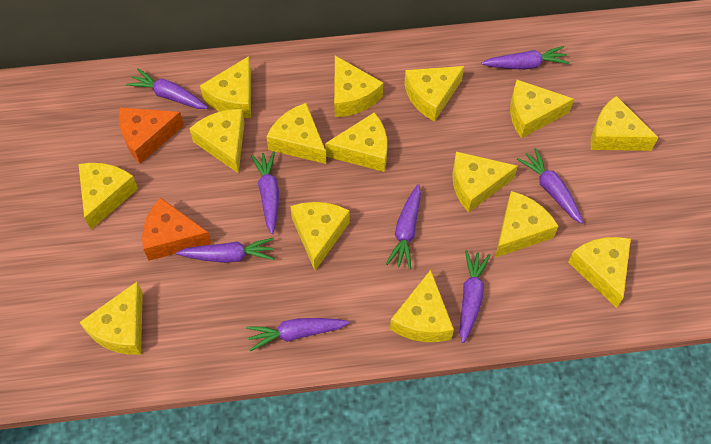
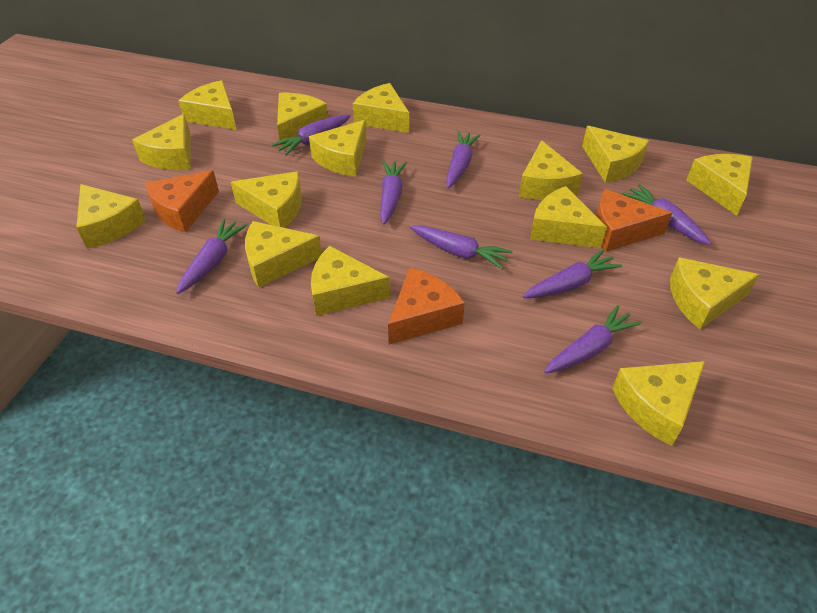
orange cheese: 2 -> 3

